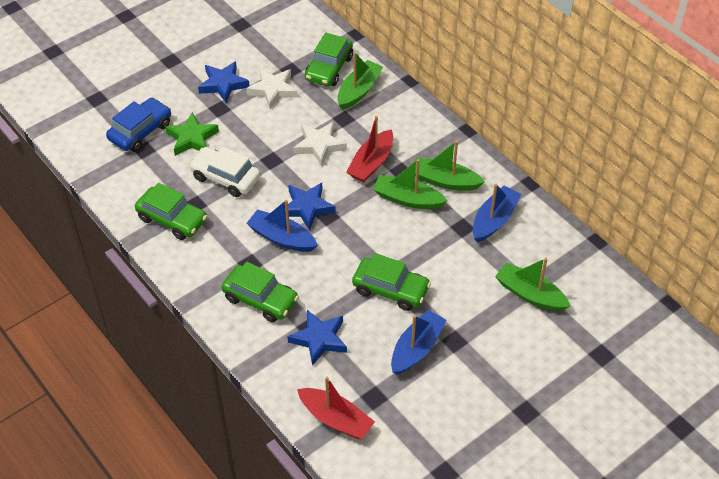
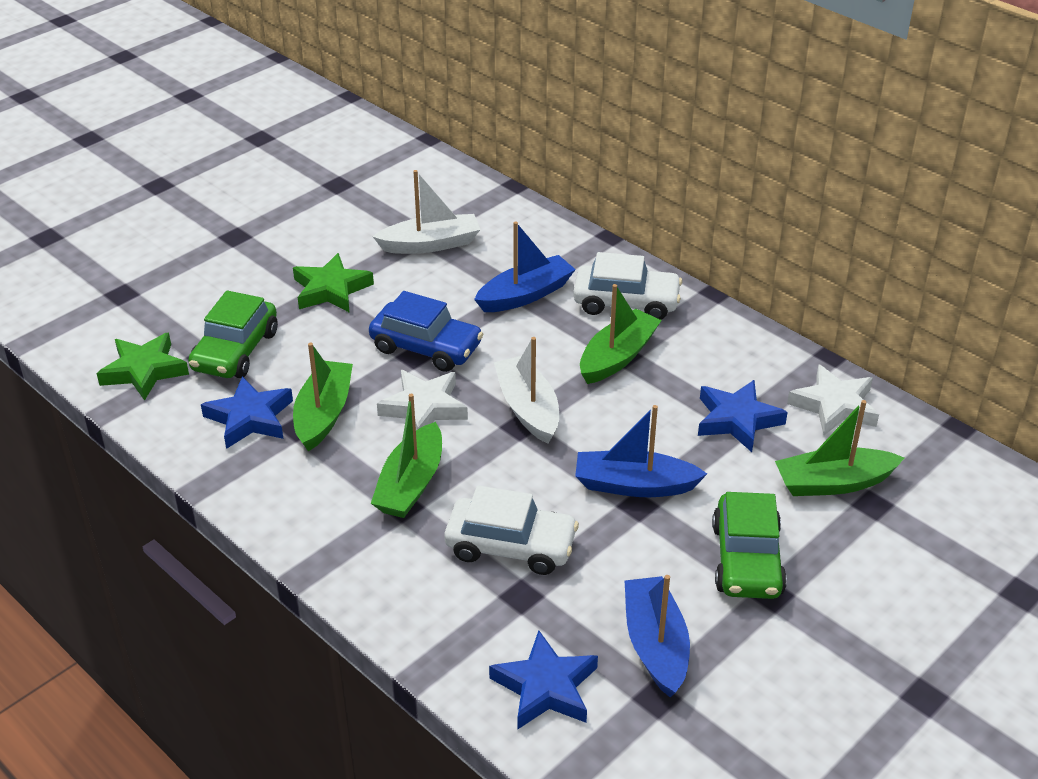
green car: 4 -> 2
green star: 1 -> 2
red boat: 2 -> 0
white boat: 0 -> 2
white car: 1 -> 2

